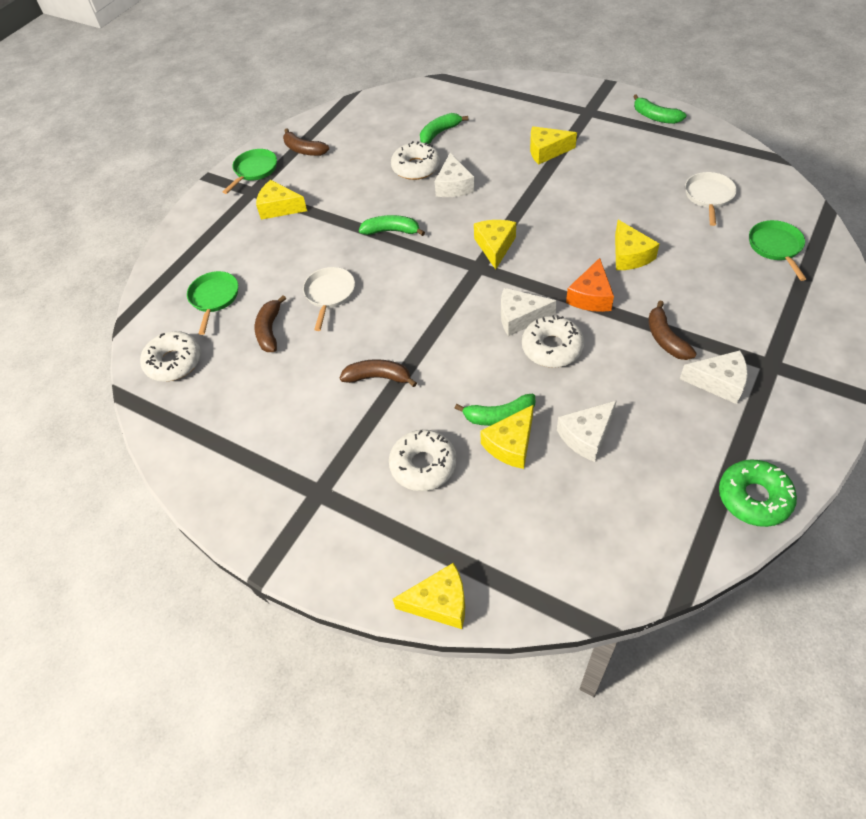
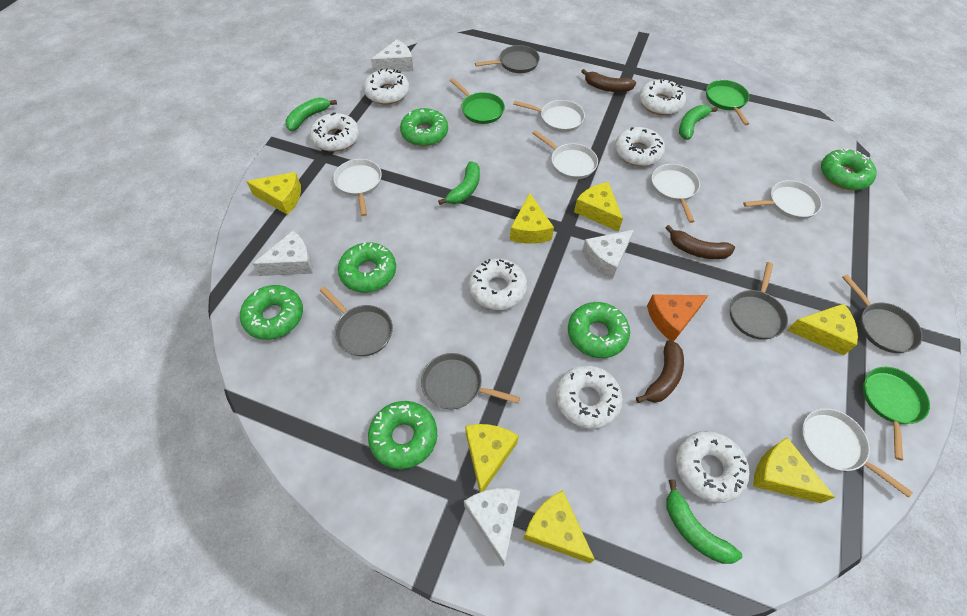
brown banana: 4 -> 3
green donut: 1 -> 6
grey pan: 0 -> 5
white donut: 4 -> 7
white pan: 2 -> 6
yellow cheese: 6 -> 7

